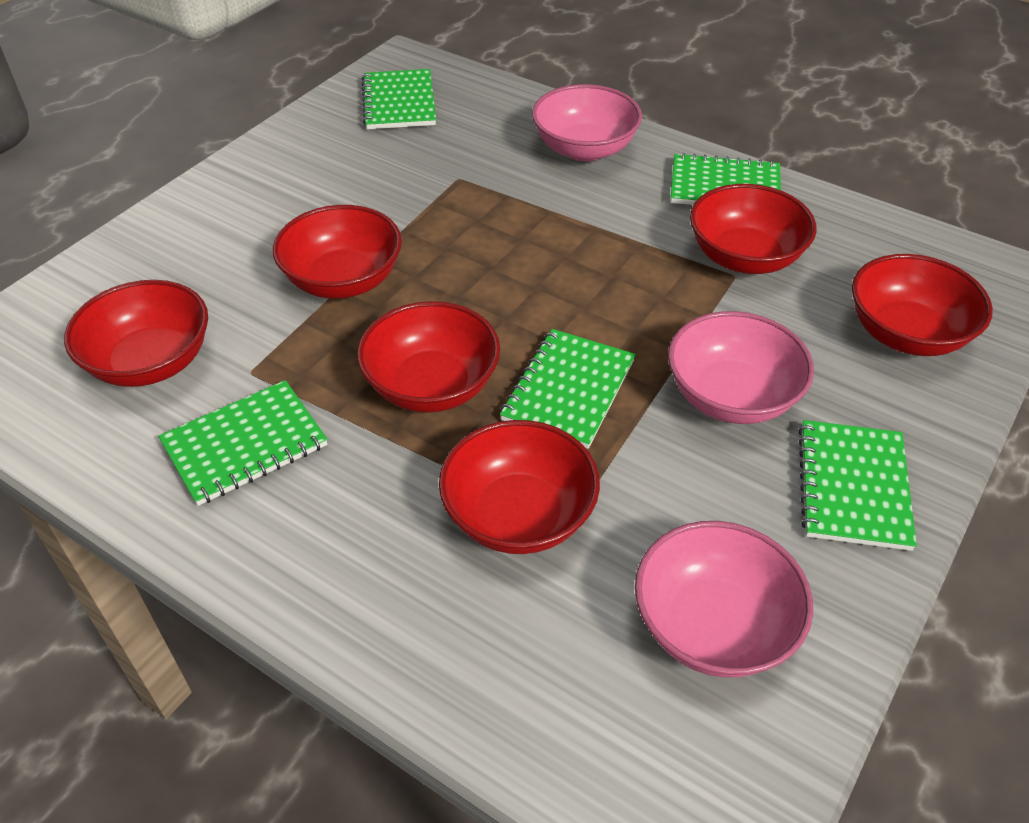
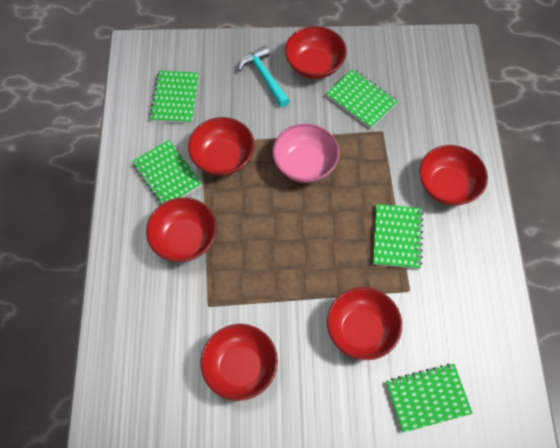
pink bowl: 3 -> 1
turquoise hammer: 0 -> 1

